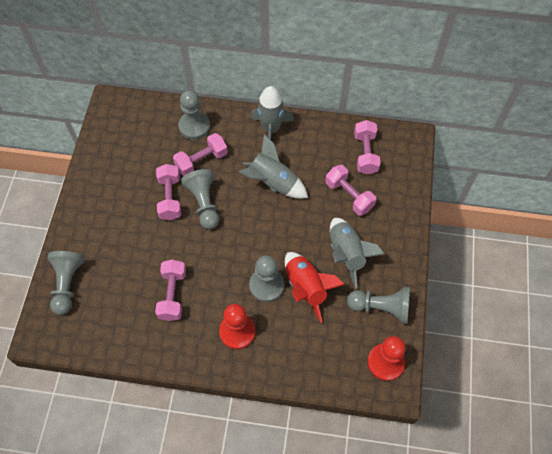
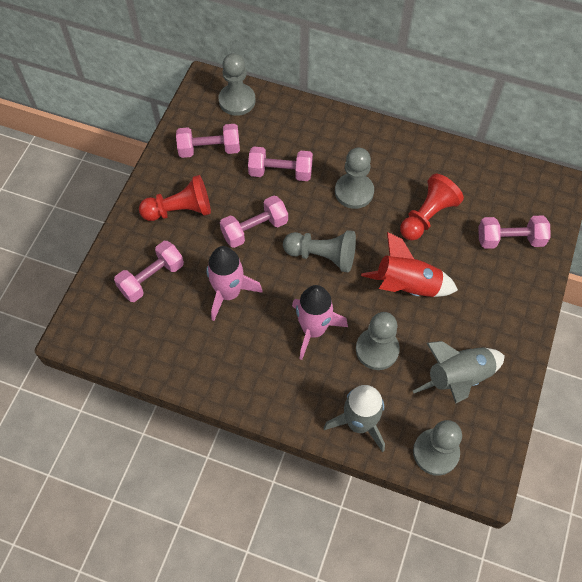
grey rocket: 3 -> 2
pink rocket: 0 -> 2

